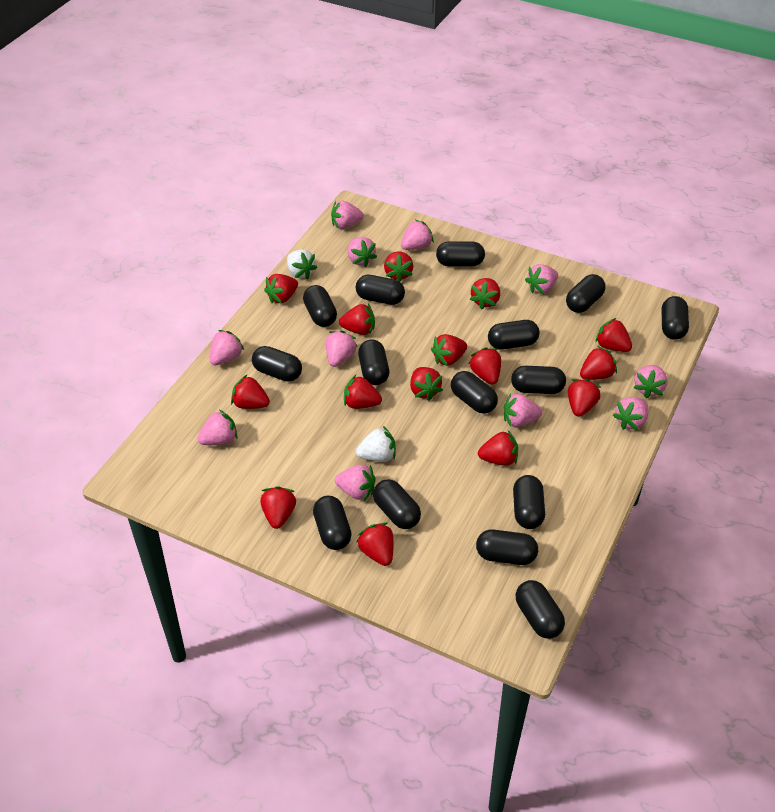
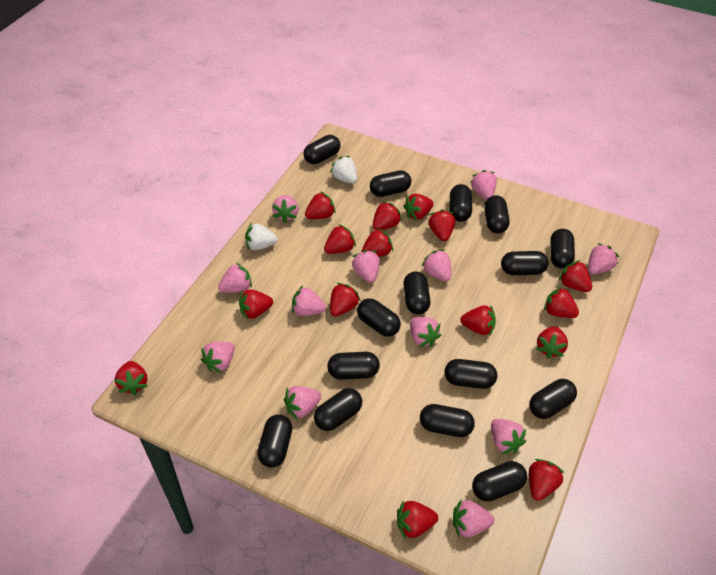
pink strawberry: 11 -> 12

